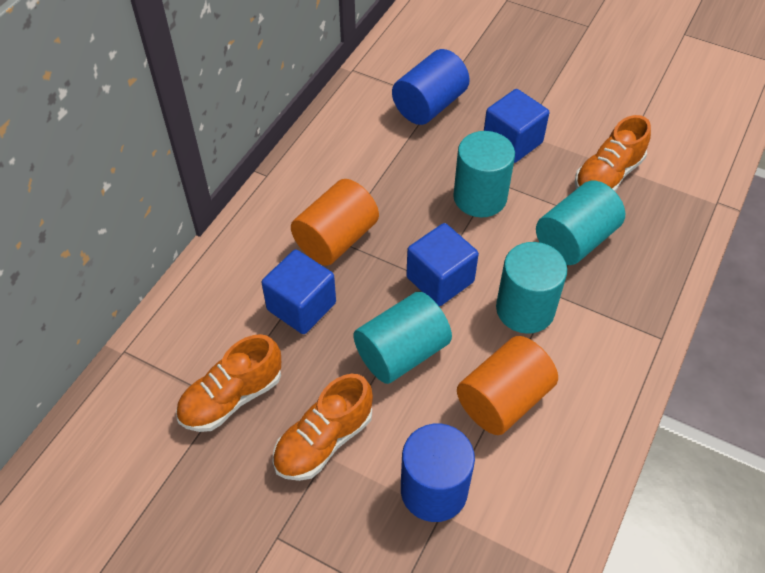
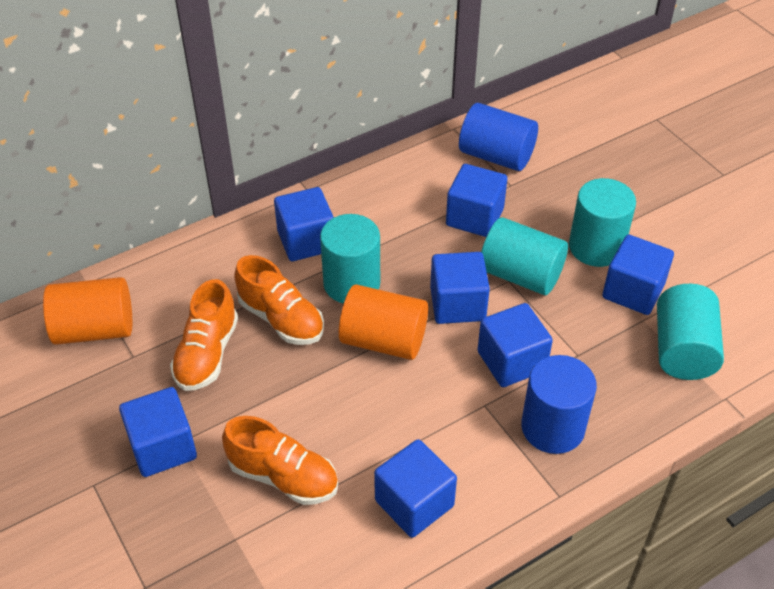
blue cube: 3 -> 7

